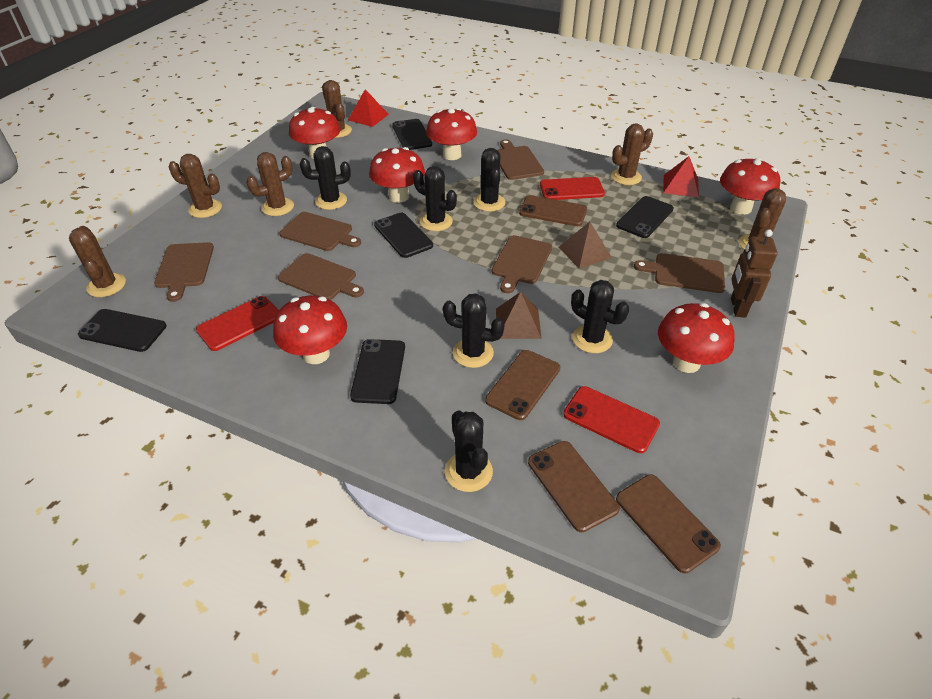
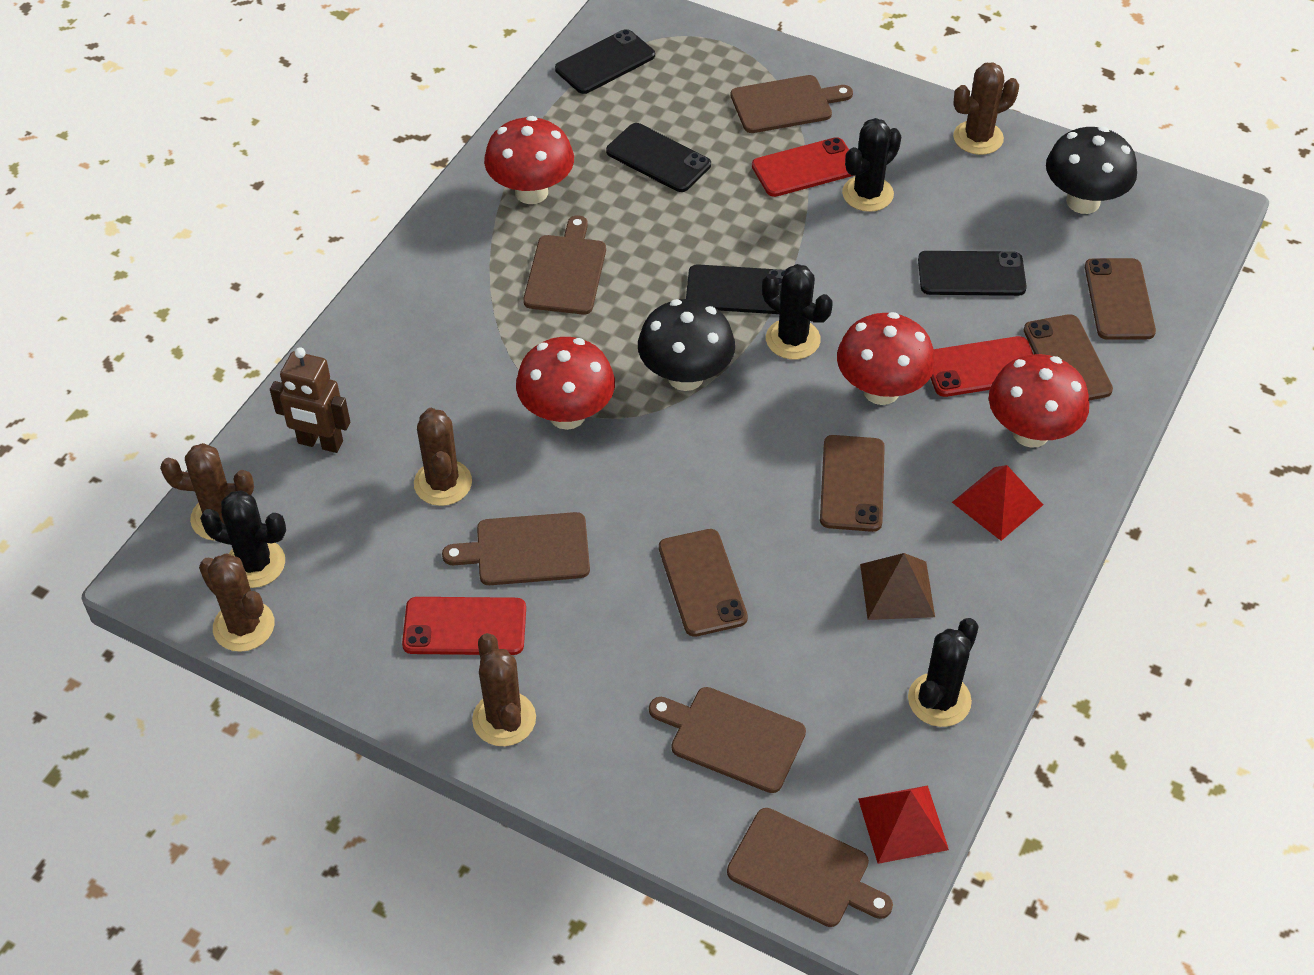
black cactus: 6 -> 4
black mushroom: 0 -> 2
black phone: 5 -> 4
brown cactus: 6 -> 5
brown cutting board: 6 -> 5
brown pyramid: 2 -> 1
red mushroom: 6 -> 4

